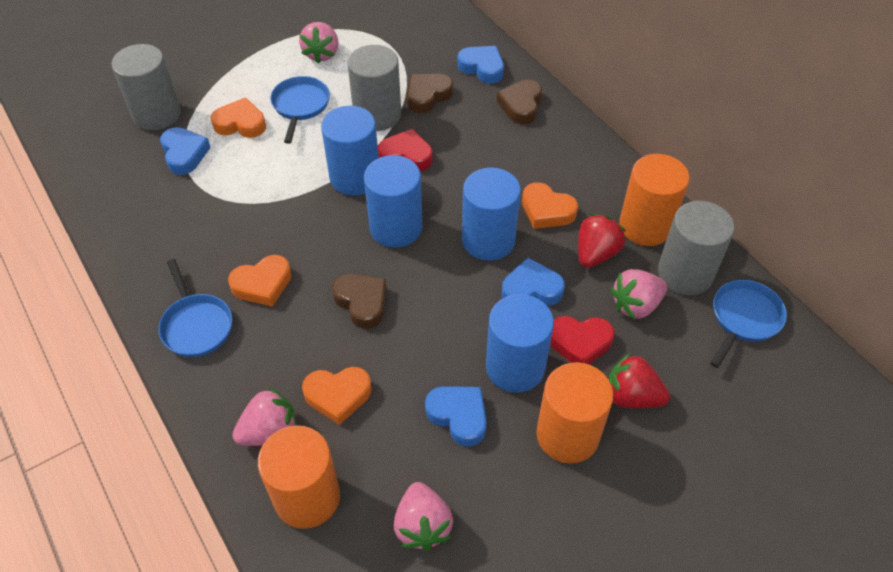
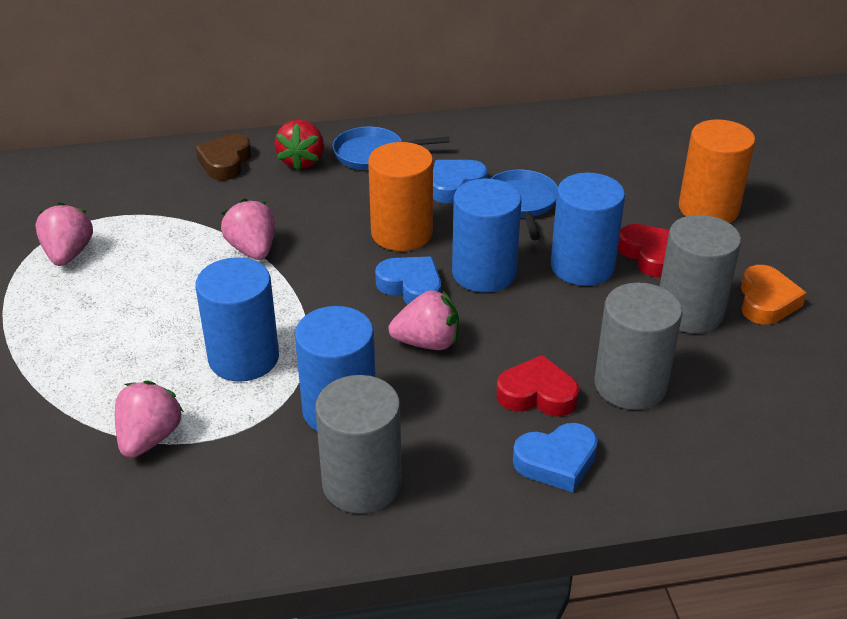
blue heart: 4 -> 3
blue pan: 3 -> 2
brown heart: 3 -> 1
orange cylinder: 3 -> 2
orange heart: 4 -> 1
red strawberry: 2 -> 1

